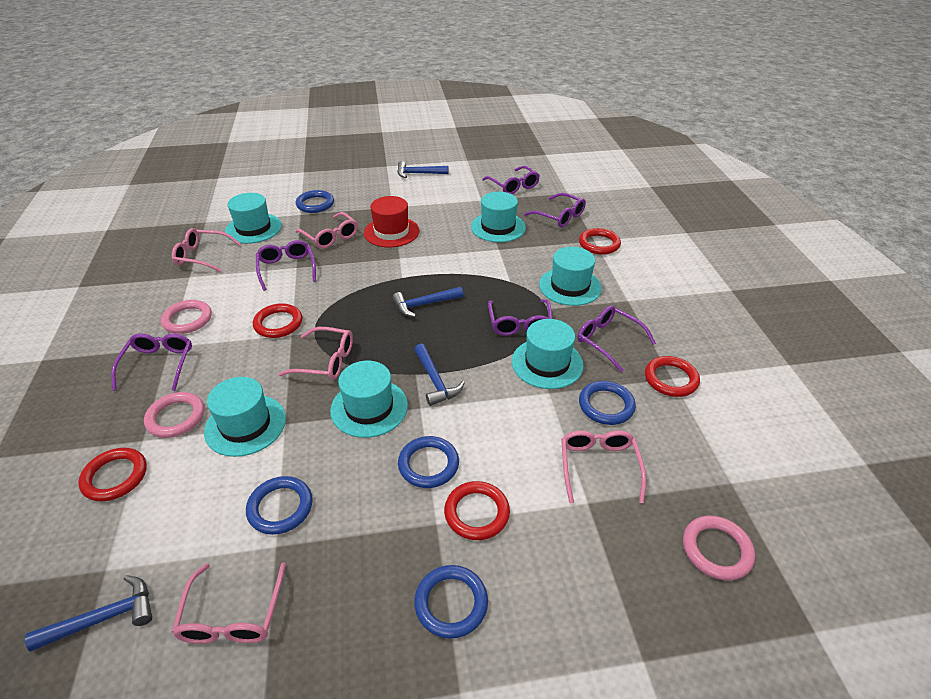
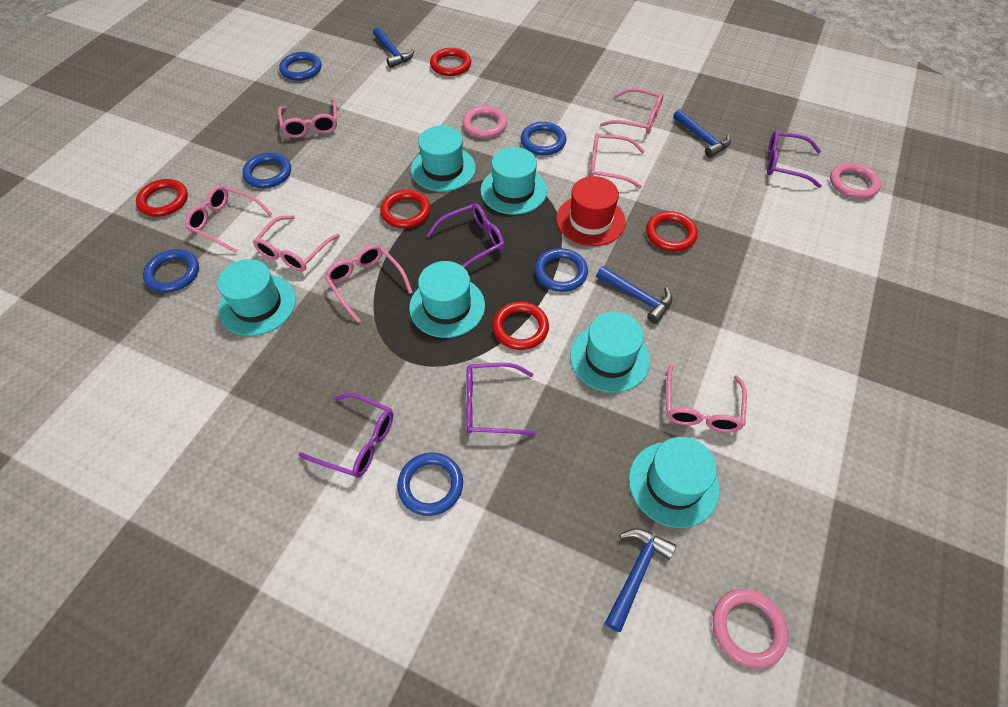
blue ring: 5 -> 6
pink glasses: 5 -> 7
purple glasses: 6 -> 4

